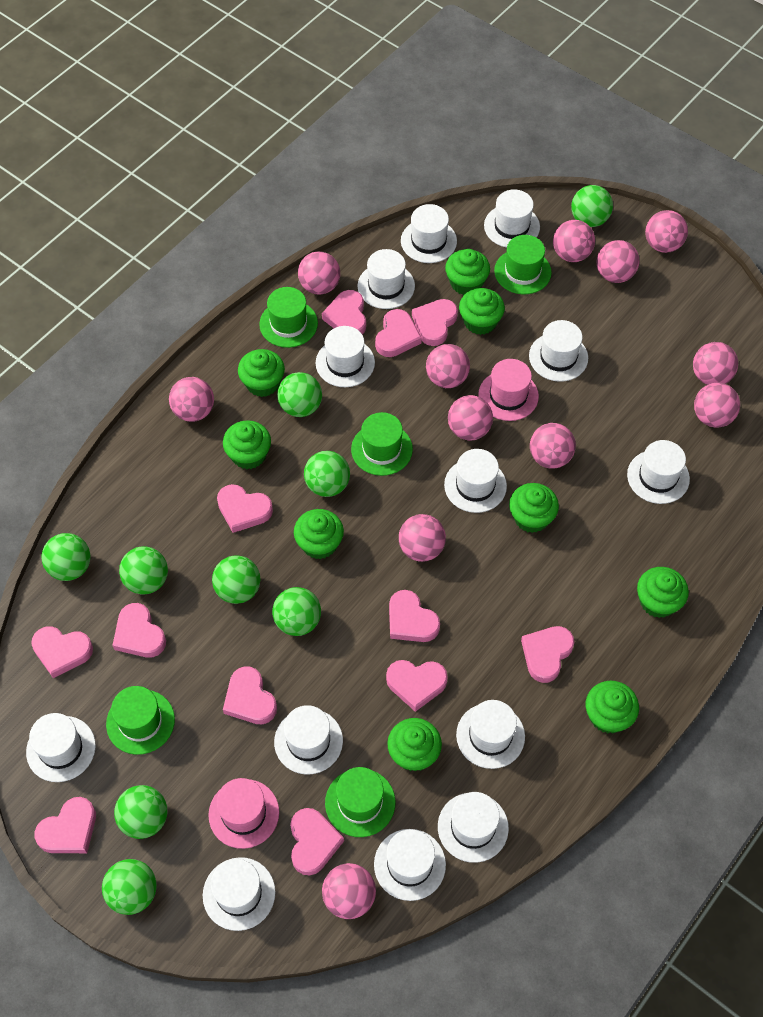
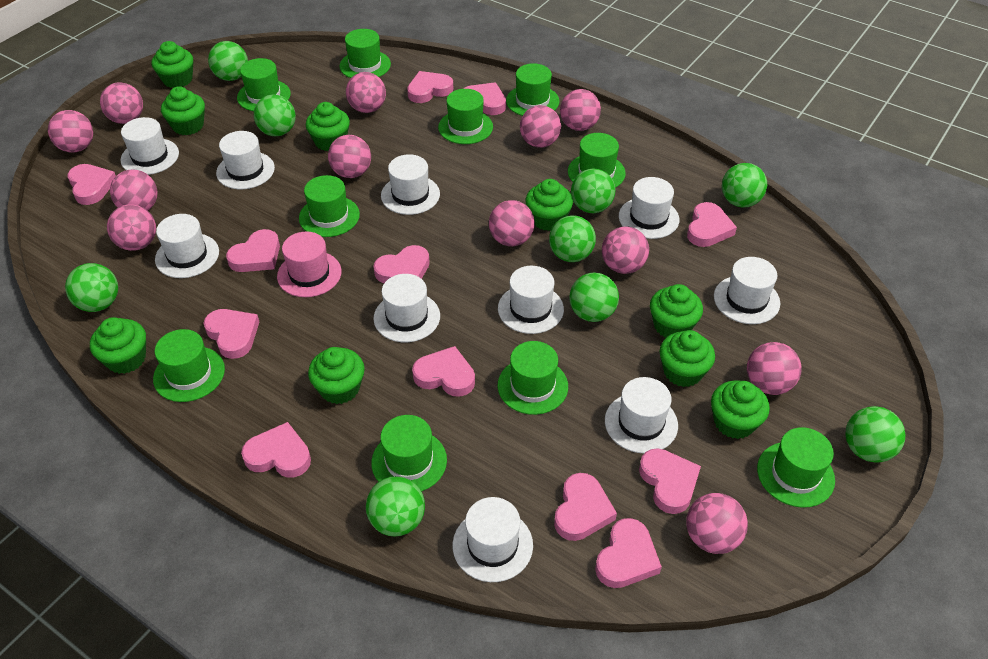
green hat: 5 -> 10
pink hat: 2 -> 1
white hat: 13 -> 10

